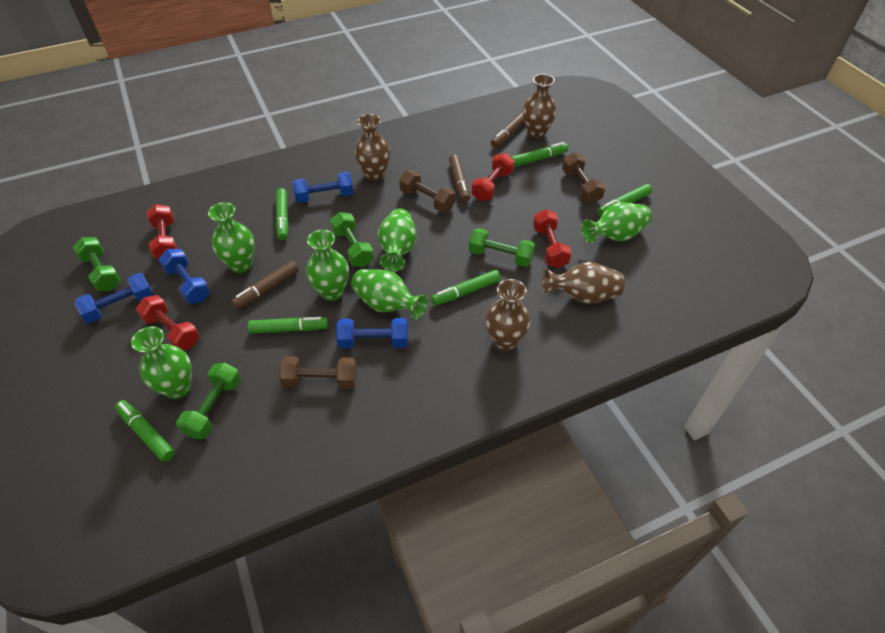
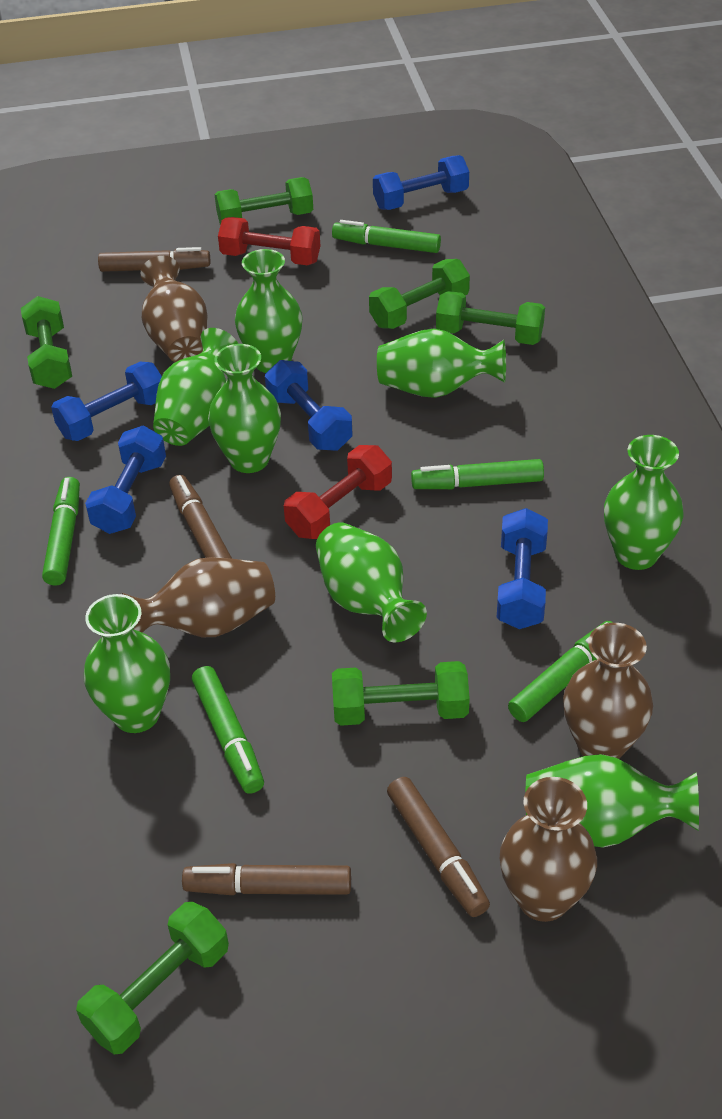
blue dumbbell: 4 -> 5
brown dumbbell: 3 -> 0
brown marker: 3 -> 4
green dumbbell: 4 -> 6
green marker: 6 -> 5
green vase: 6 -> 8
red dumbbell: 4 -> 2

